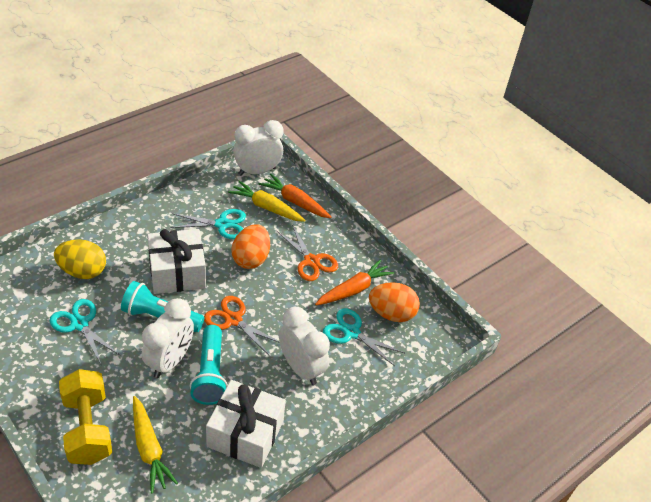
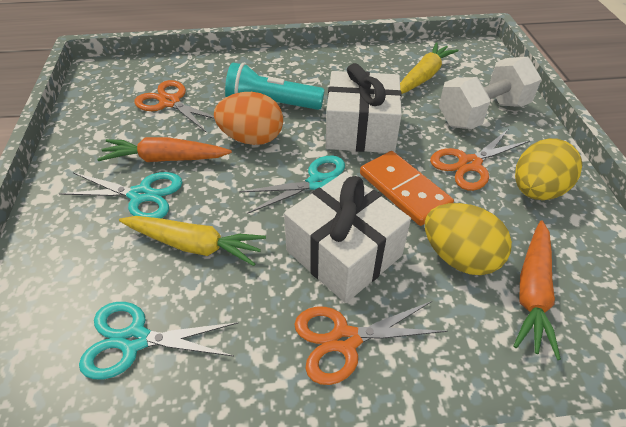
orange domino: 0 -> 1
orange egg: 2 -> 1
orange scissors: 2 -> 3
turquoise flashlight: 2 -> 1
white clock: 3 -> 0
white dumbbell: 0 -> 1
yellow dumbbell: 1 -> 0
yellow egg: 1 -> 2

